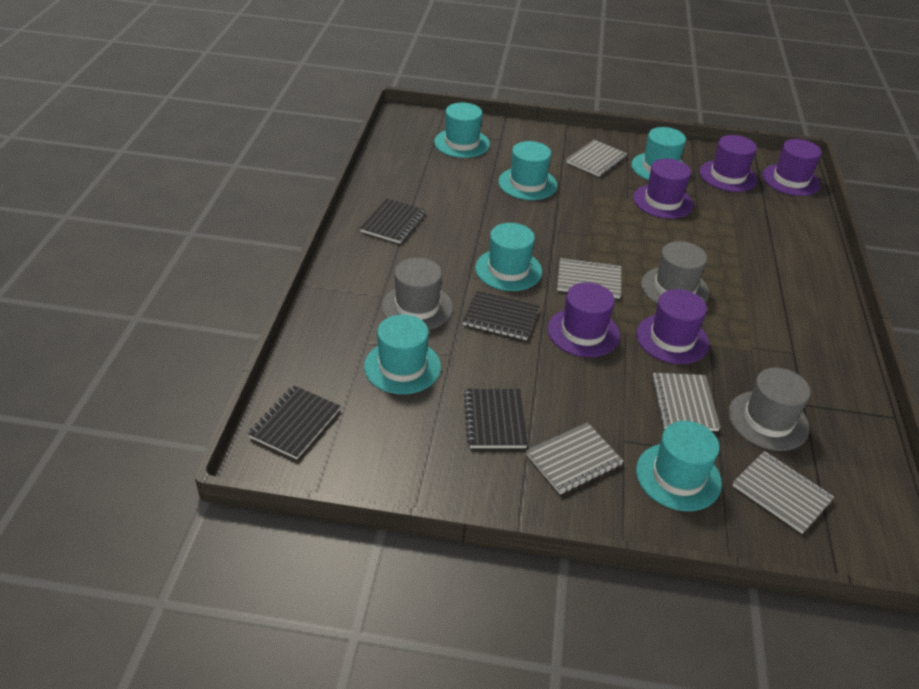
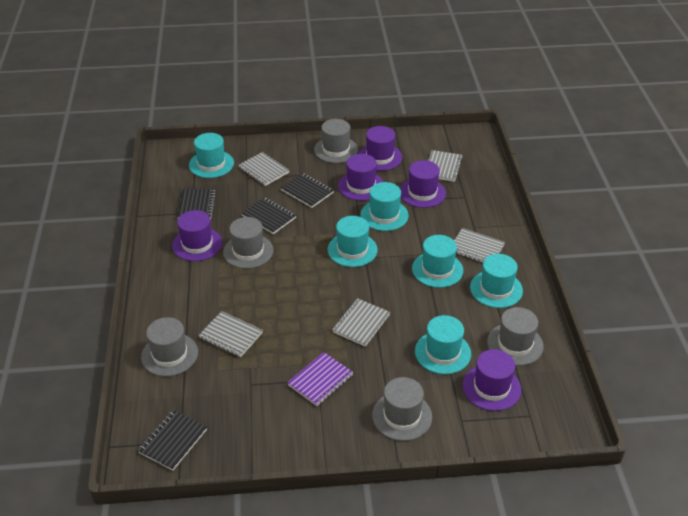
grey hat: 3 -> 5
purple notebook: 0 -> 1

